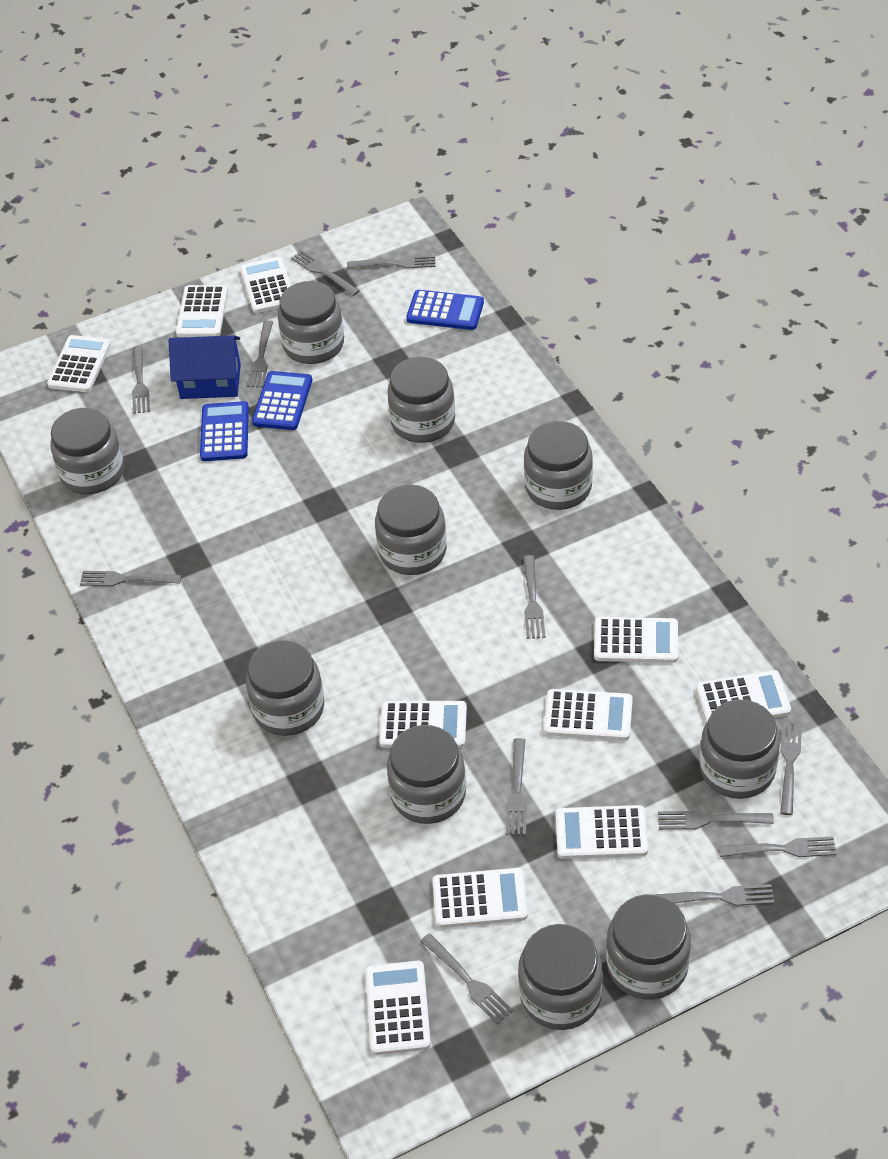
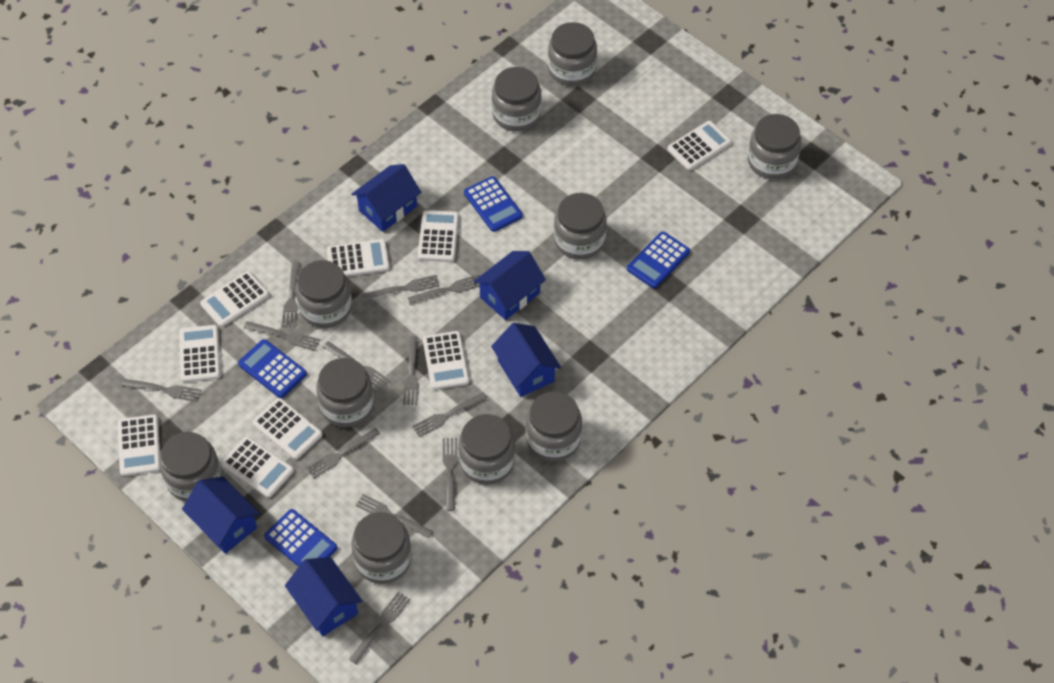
blue calculator: 3 -> 4
blue house: 1 -> 5
white calculator: 10 -> 9

